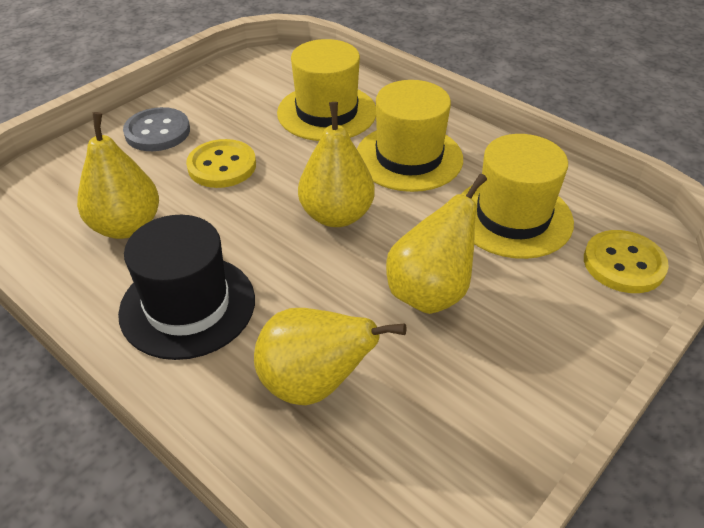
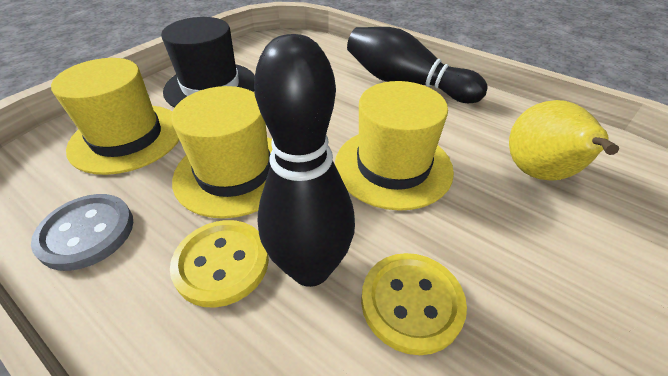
black bowling pin: 0 -> 2
yellow pear: 4 -> 1

